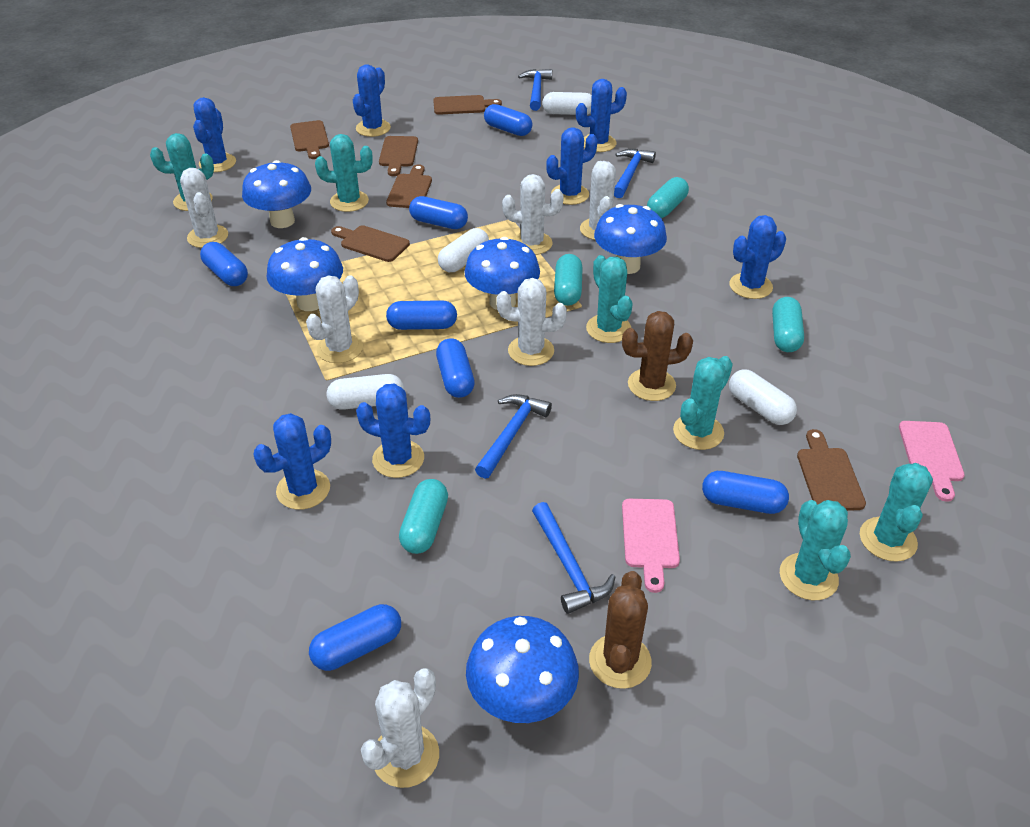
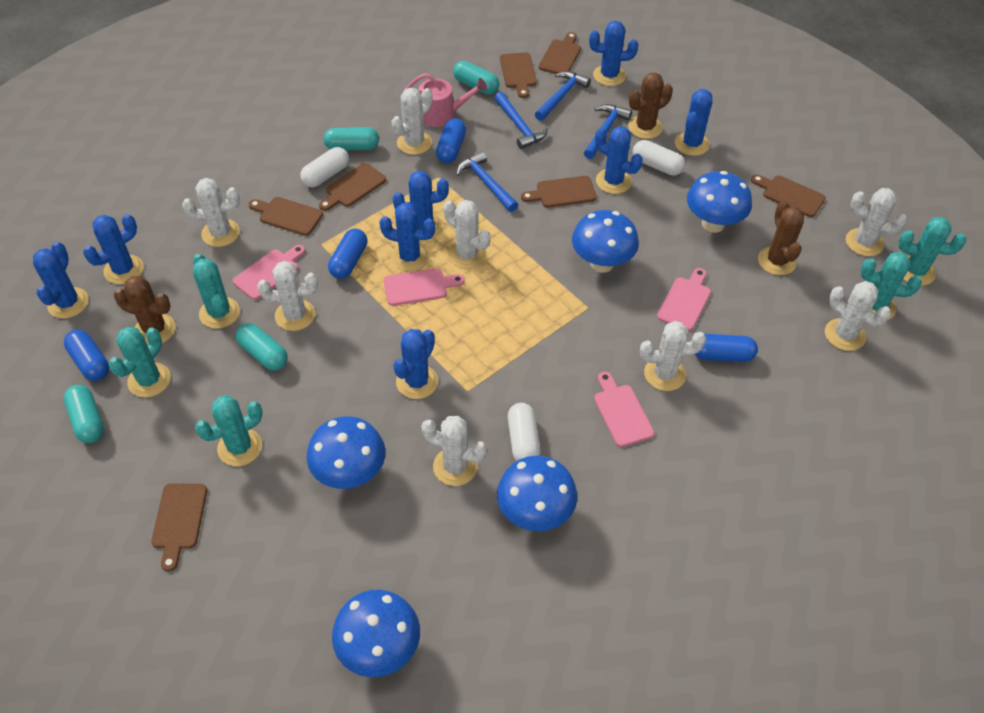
blue cactus: 7 -> 8
blue capsule: 7 -> 4
brown cactus: 2 -> 3
brown cutting board: 6 -> 7
pink cutting board: 2 -> 4
pink watering can: 0 -> 1
turquoise cactus: 6 -> 5
white cactus: 6 -> 8
white capsule: 4 -> 3

